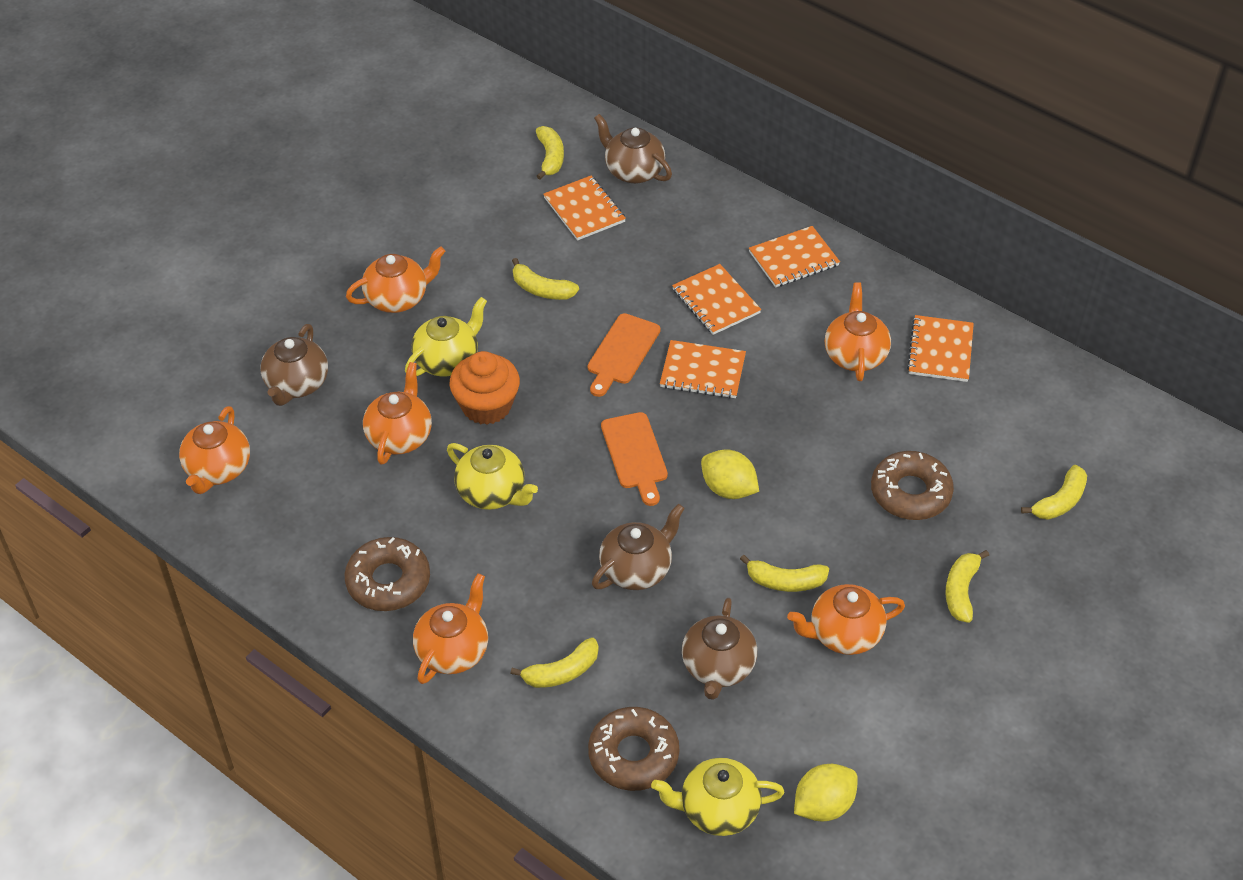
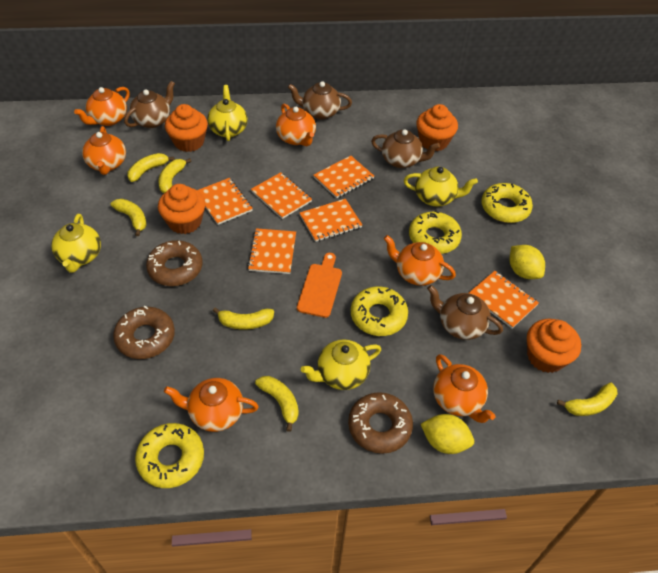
orange cupcake: 1 -> 4
orange cutting board: 2 -> 1
orange notebook: 5 -> 6
yellow donut: 0 -> 4
yellow teapot: 3 -> 4

